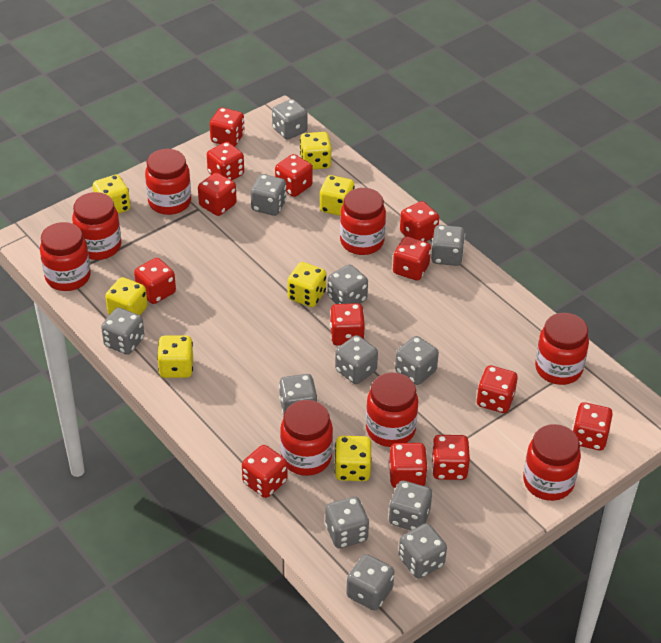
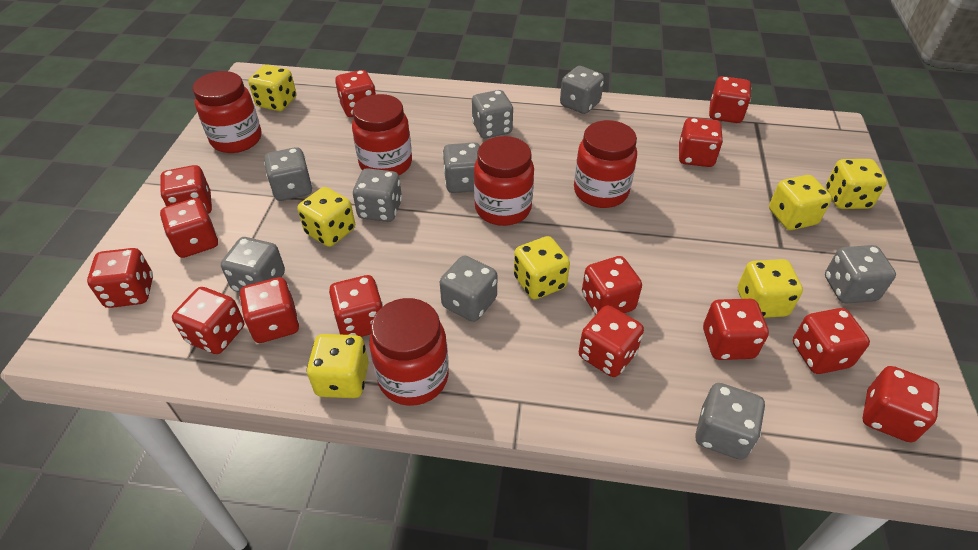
grey dice: 12 -> 9
red dice: 13 -> 14
red jar: 8 -> 5

